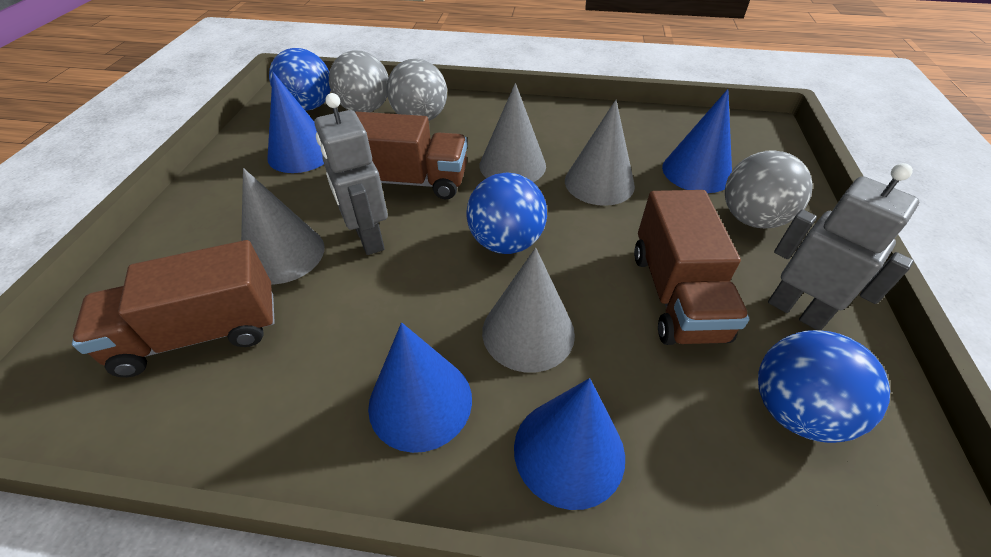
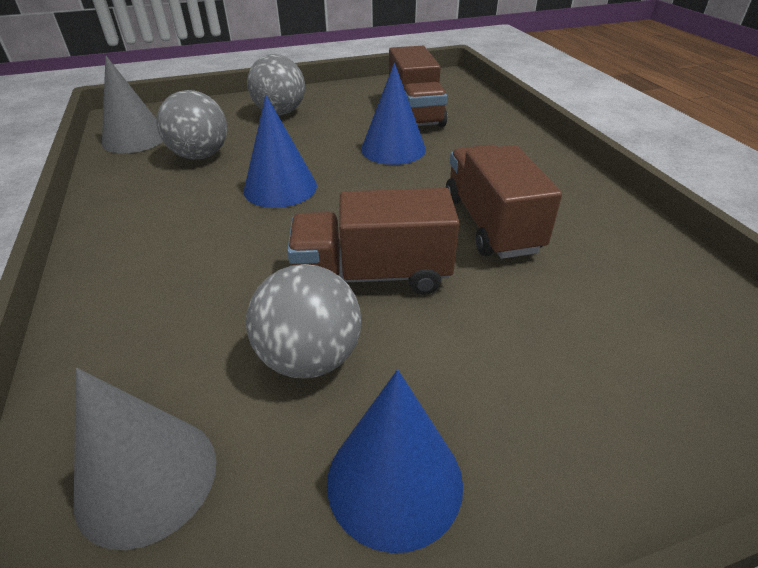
blue ball: 3 -> 0
blue cone: 4 -> 3
grey cone: 4 -> 2
grey robot: 2 -> 0

